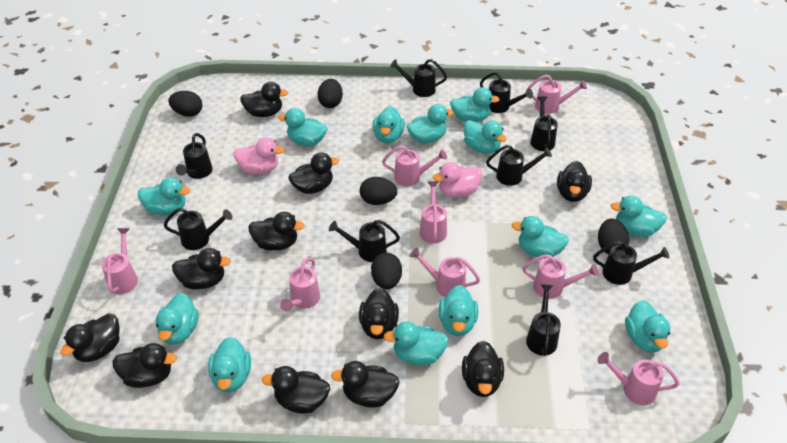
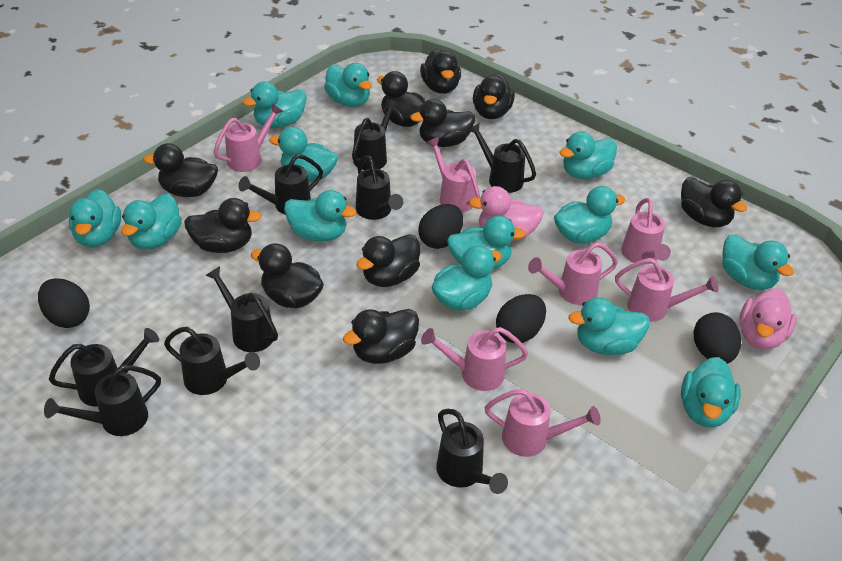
black duck: 11 -> 10
black egg: 5 -> 4
pink watering can: 8 -> 7

